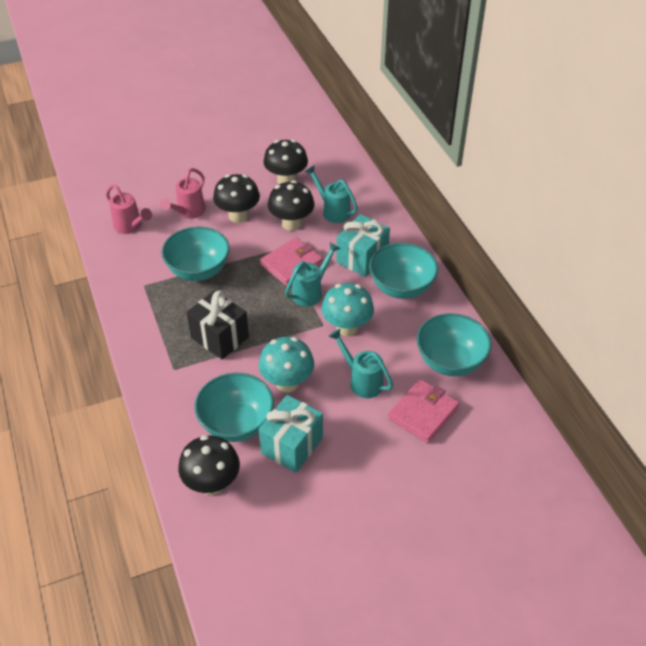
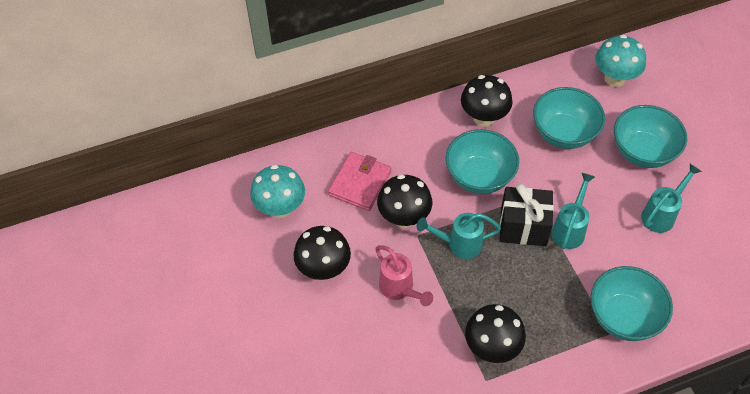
pink wallet: 2 -> 1
pink watering can: 2 -> 1
turquoise gift: 2 -> 0

